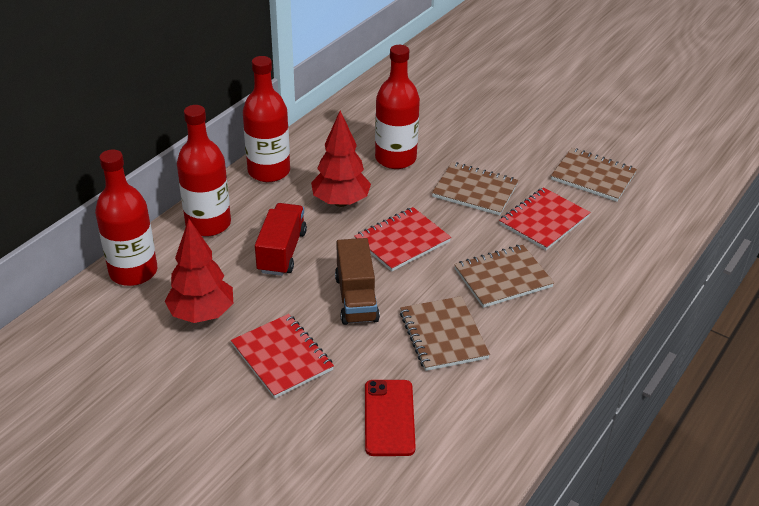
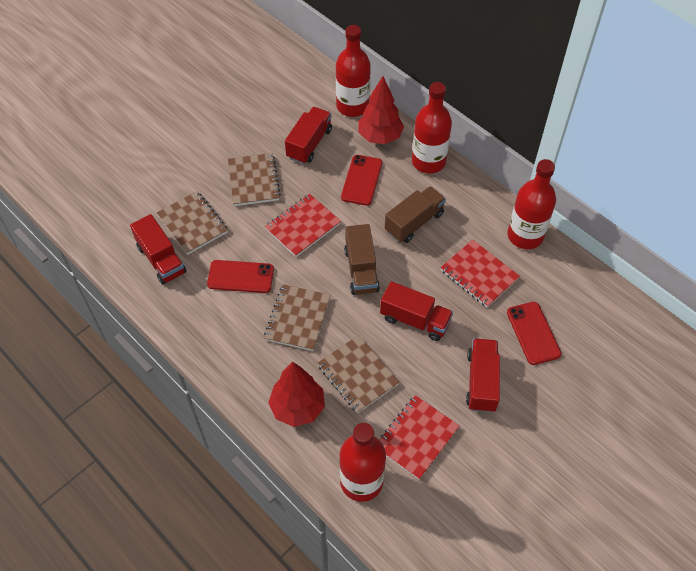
brown truck: 1 -> 2
red phone: 1 -> 3
red truck: 1 -> 4

